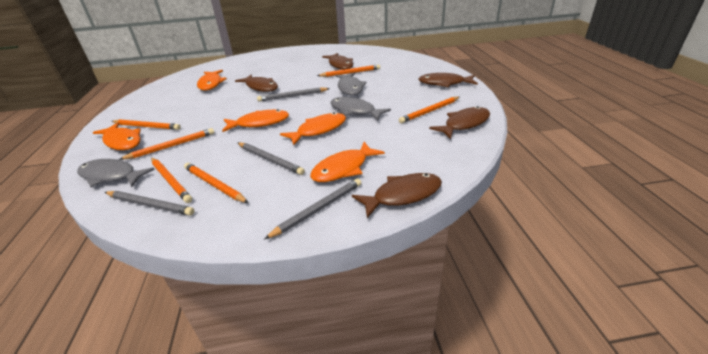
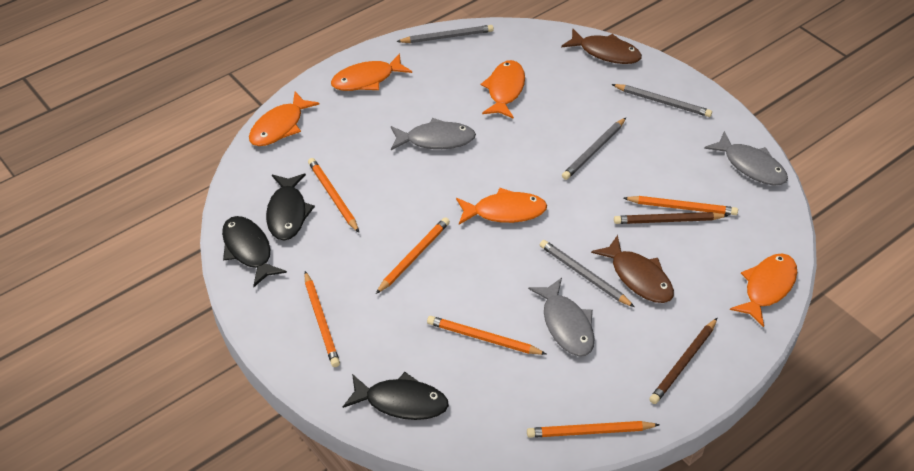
black fish: 0 -> 3
brown fish: 5 -> 2
brown pencil: 0 -> 2

